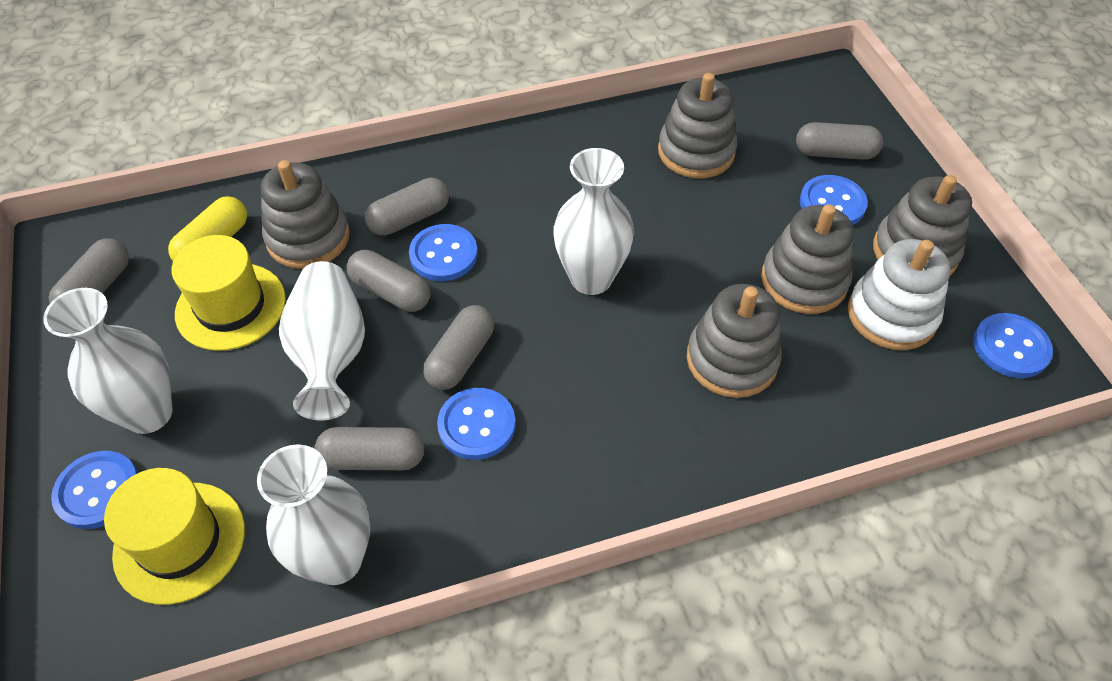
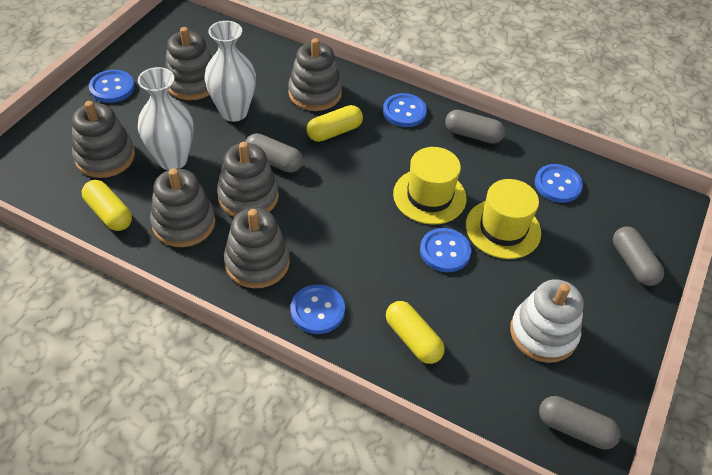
grey capsule: 6 -> 4
grey stacking toy: 5 -> 6
white vase: 4 -> 2
yellow capsule: 1 -> 3

